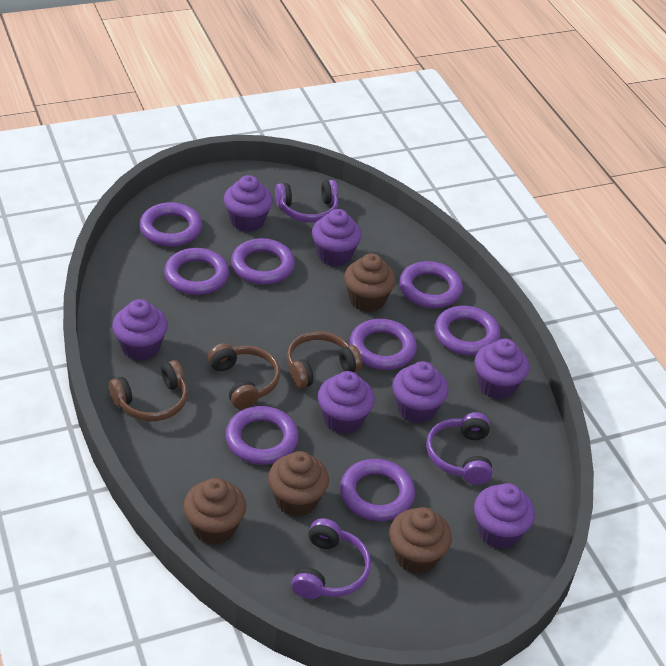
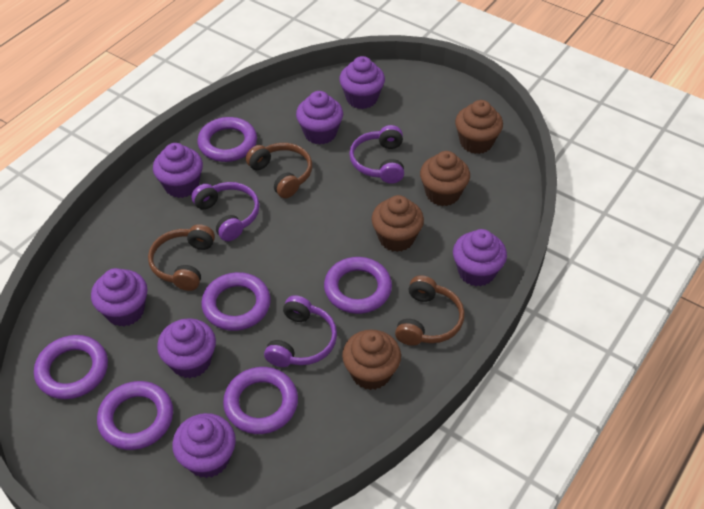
purple ring: 8 -> 6

